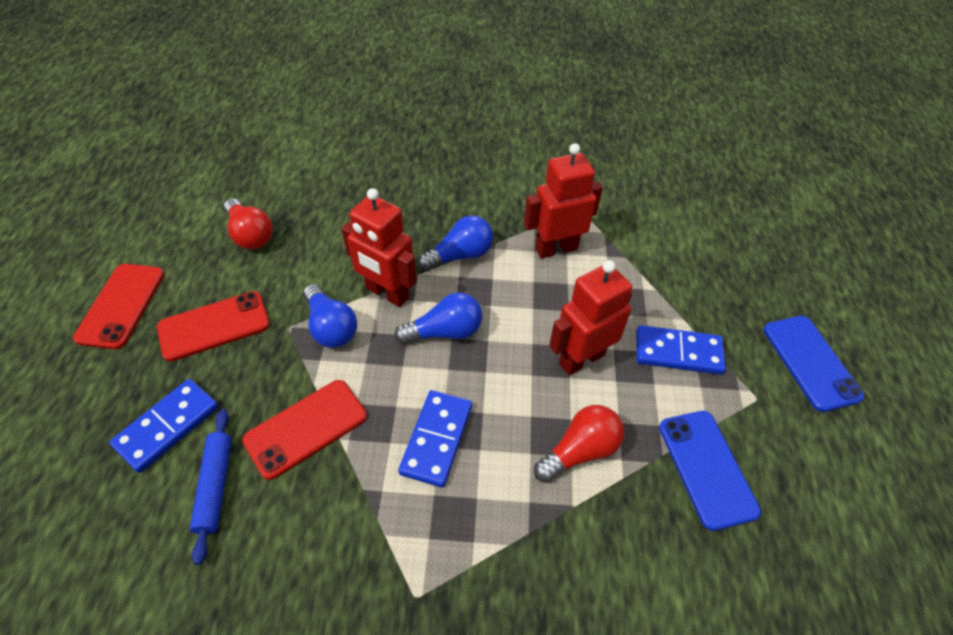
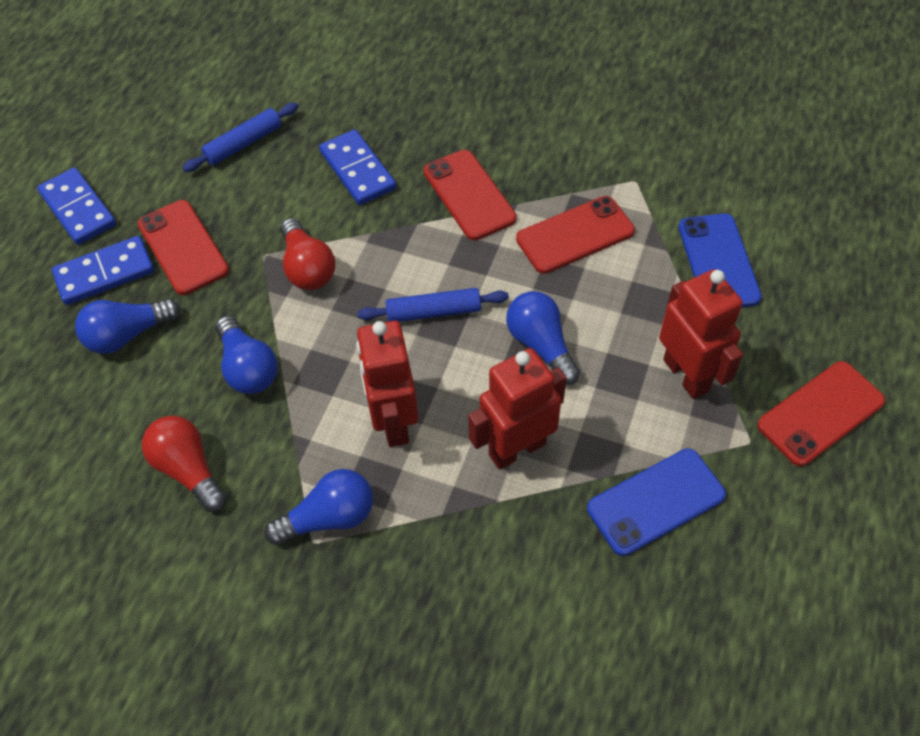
blue light bulb: 3 -> 4
blue rolling pin: 1 -> 2
red phone: 3 -> 4

